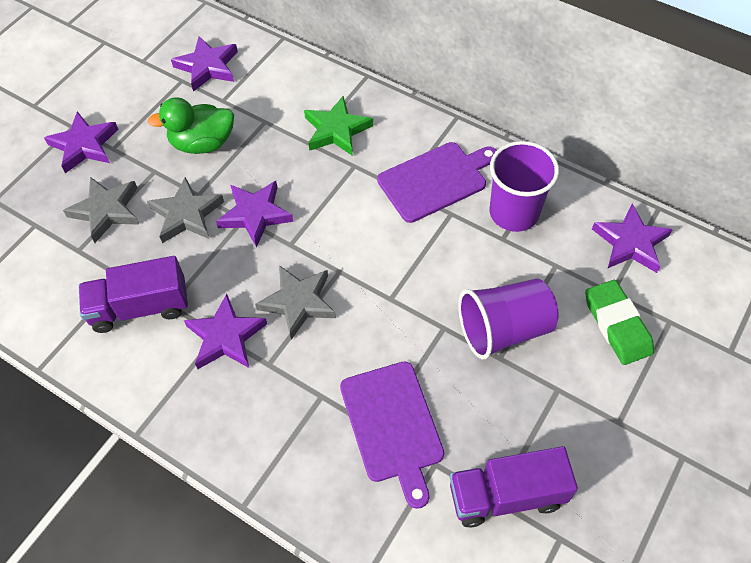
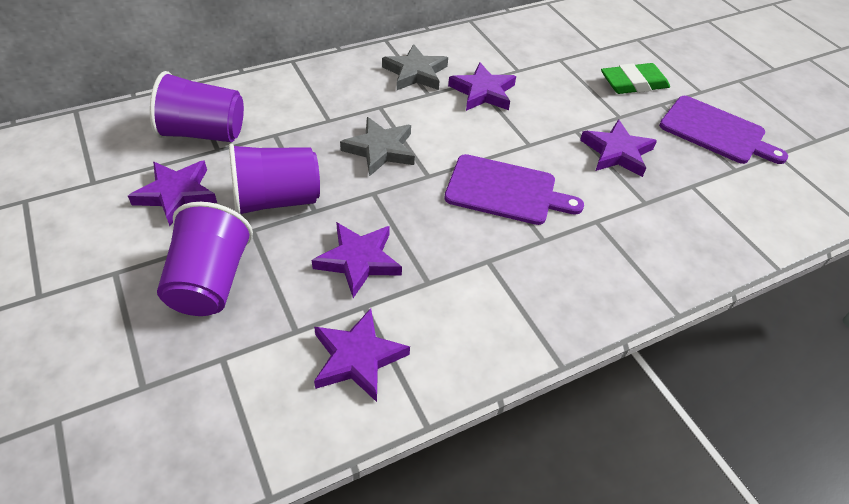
green duck: 1 -> 0
green star: 1 -> 0
grey star: 3 -> 2
purple cup: 2 -> 3
purple truck: 2 -> 0

